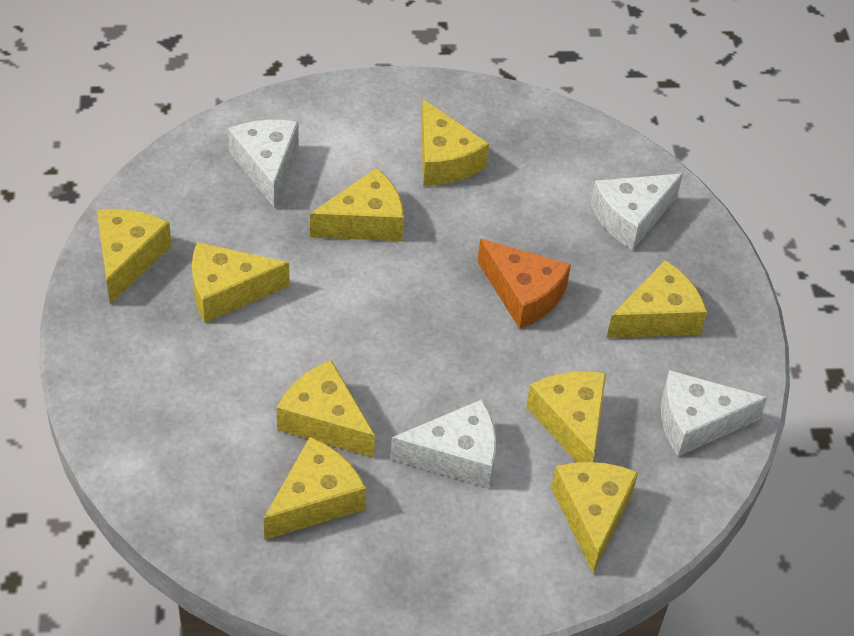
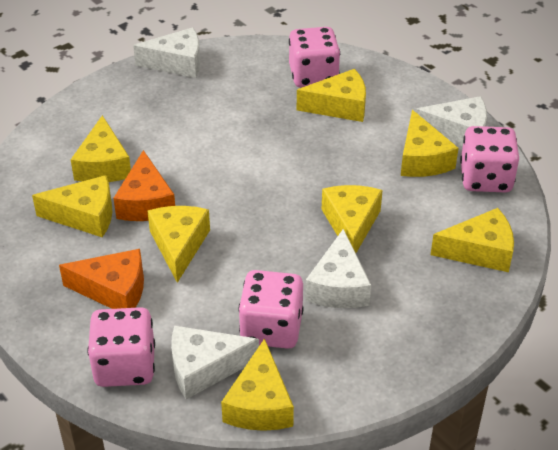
orange cheese: 1 -> 2
pink dice: 0 -> 4
yellow cheese: 9 -> 8

